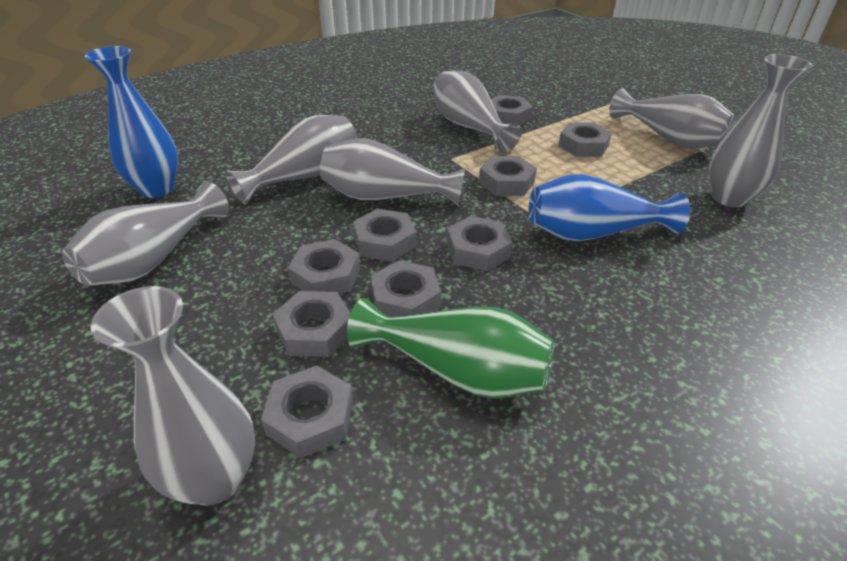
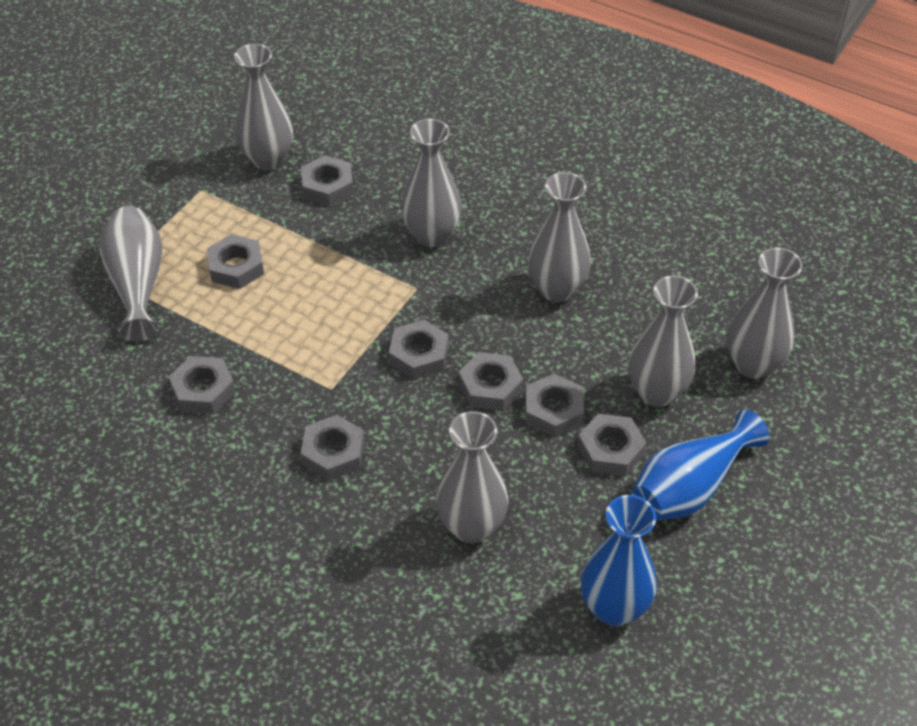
green vase: 1 -> 0
grey nut: 9 -> 8

